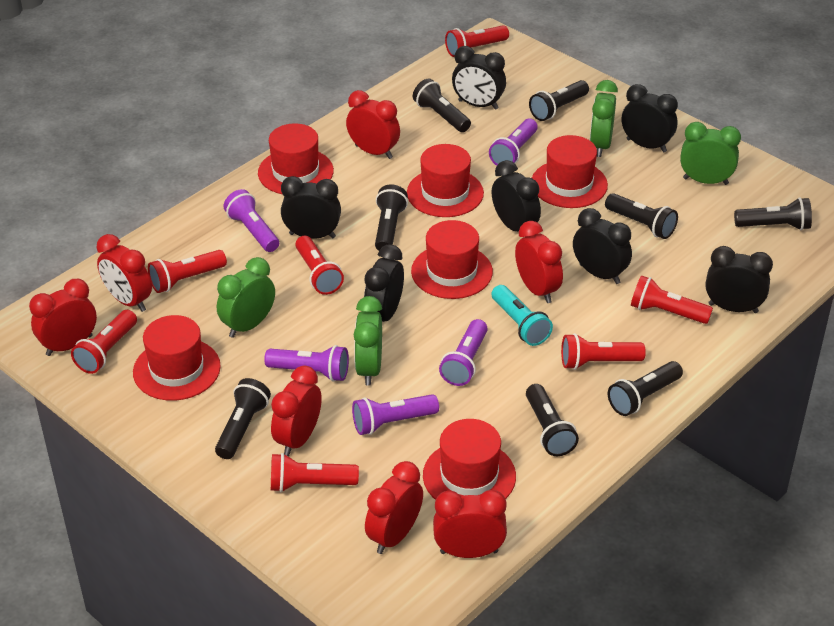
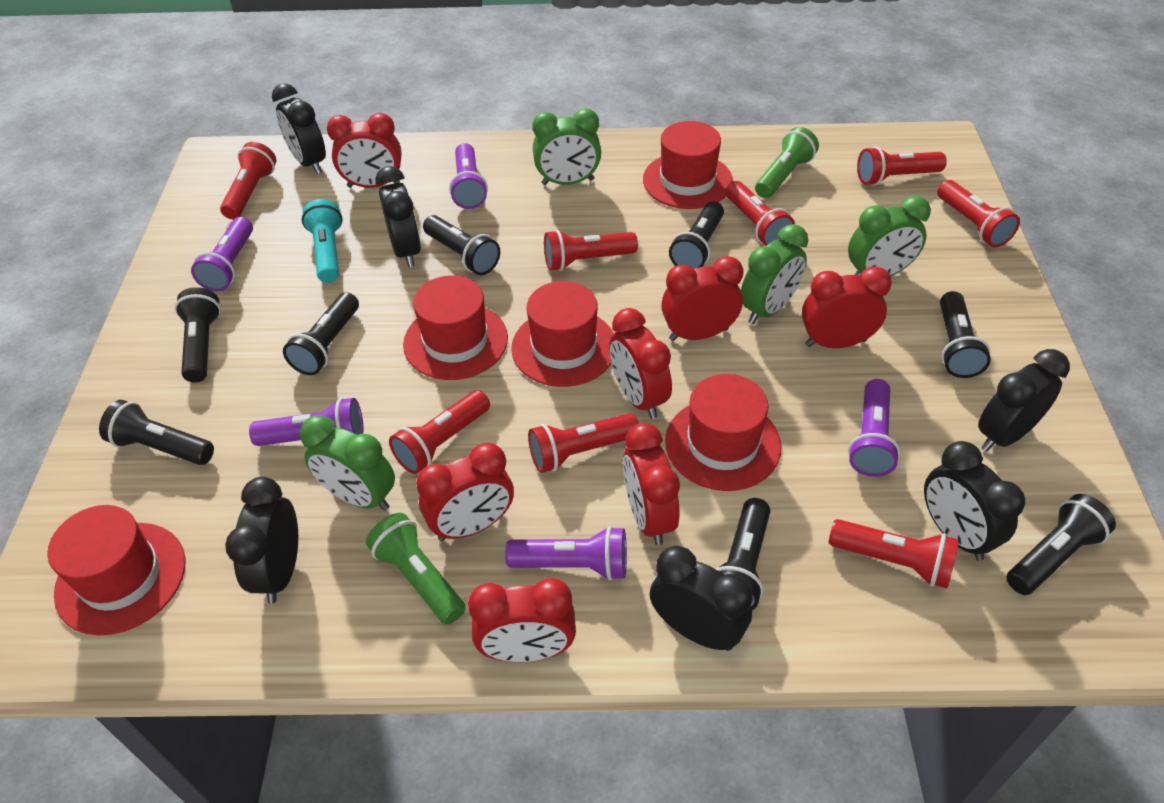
black clock: 7 -> 6
green flashlight: 0 -> 2
red flashlight: 7 -> 8
red hat: 6 -> 5

